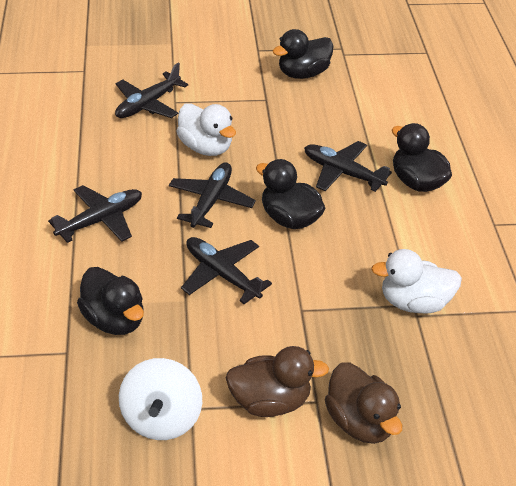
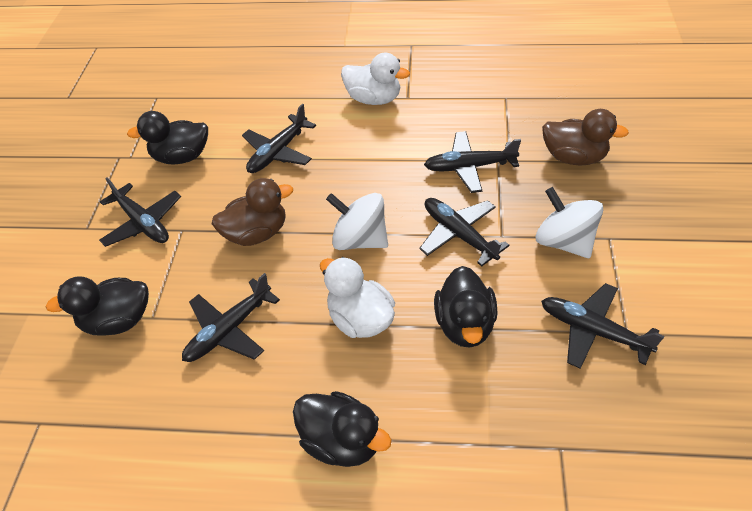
black plane: 5 -> 6
white spinning top: 1 -> 2

